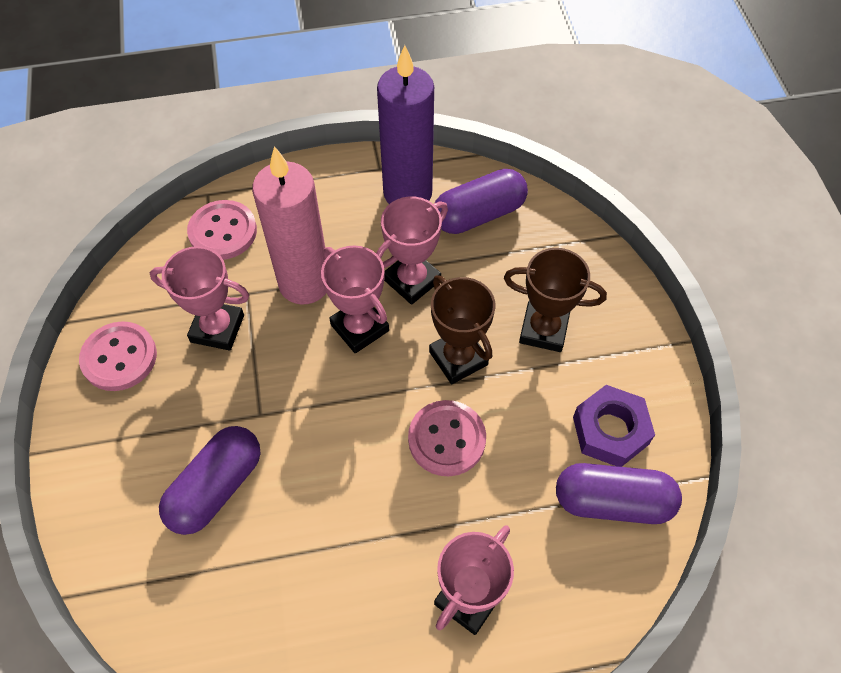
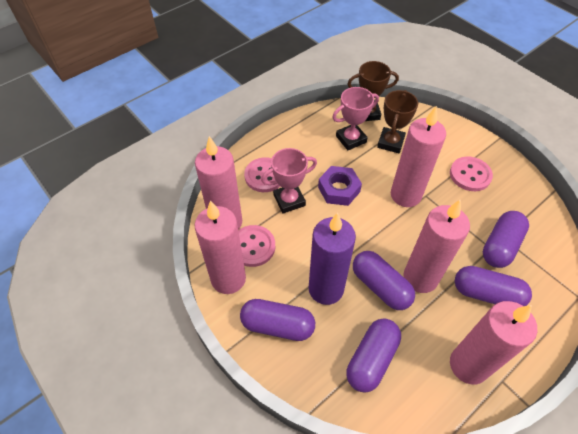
pink candle: 1 -> 5
pink trophy: 4 -> 2
purple capsule: 3 -> 5

